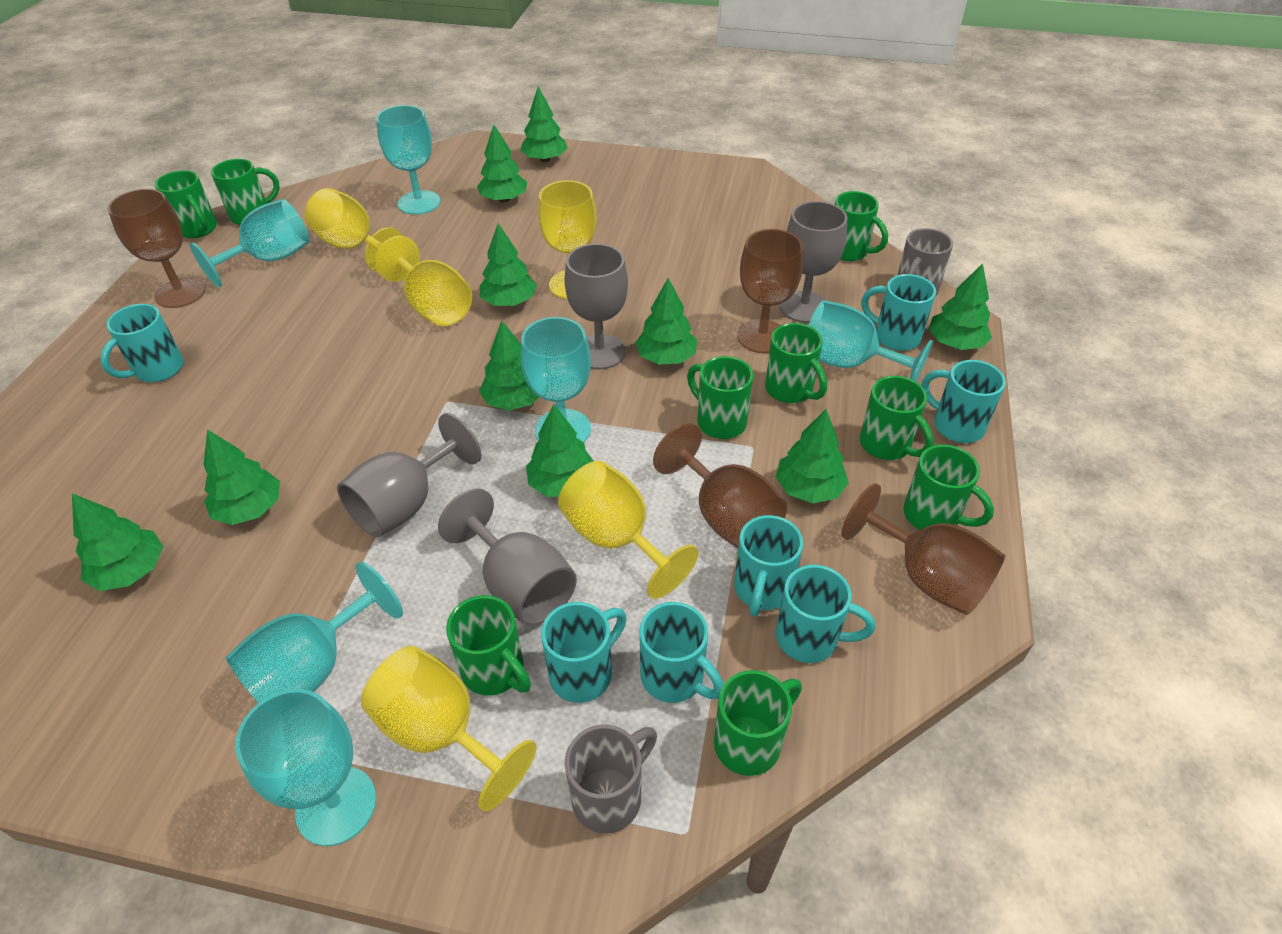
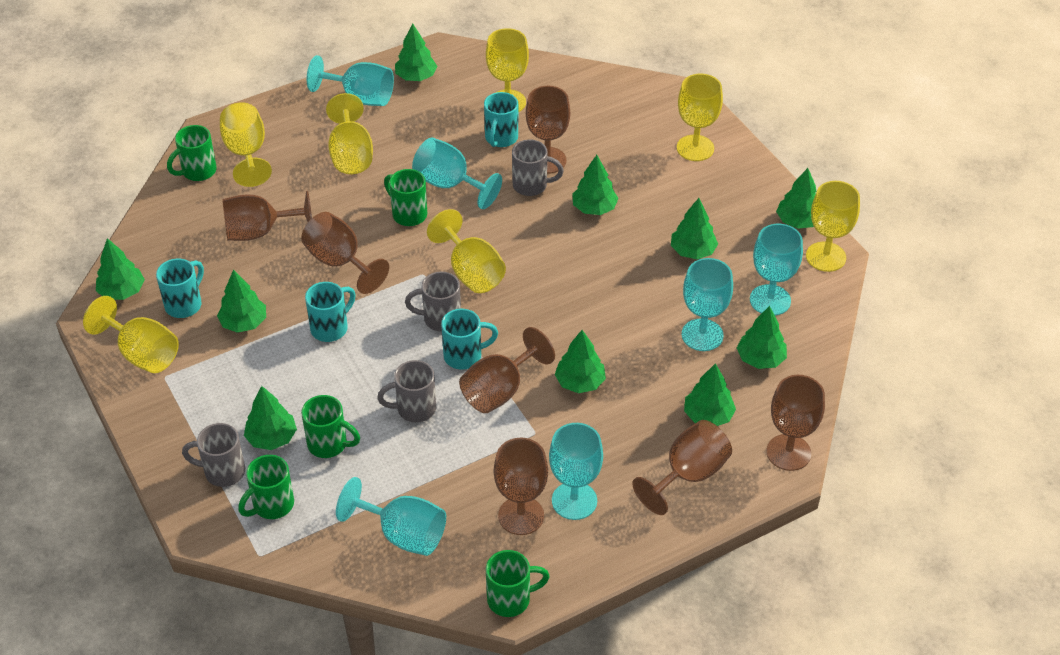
brown goblet: 4 -> 7
green mug: 9 -> 5
grey goblet: 4 -> 0
grey mug: 2 -> 4
turquoise mug: 7 -> 4
yellow goblet: 5 -> 7

